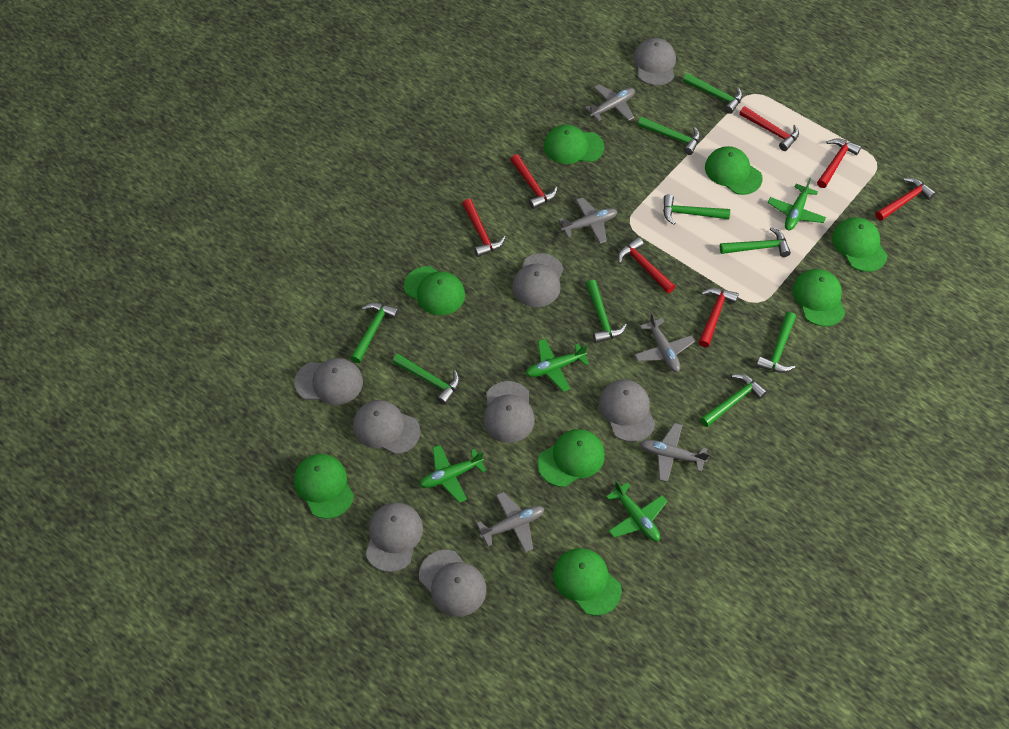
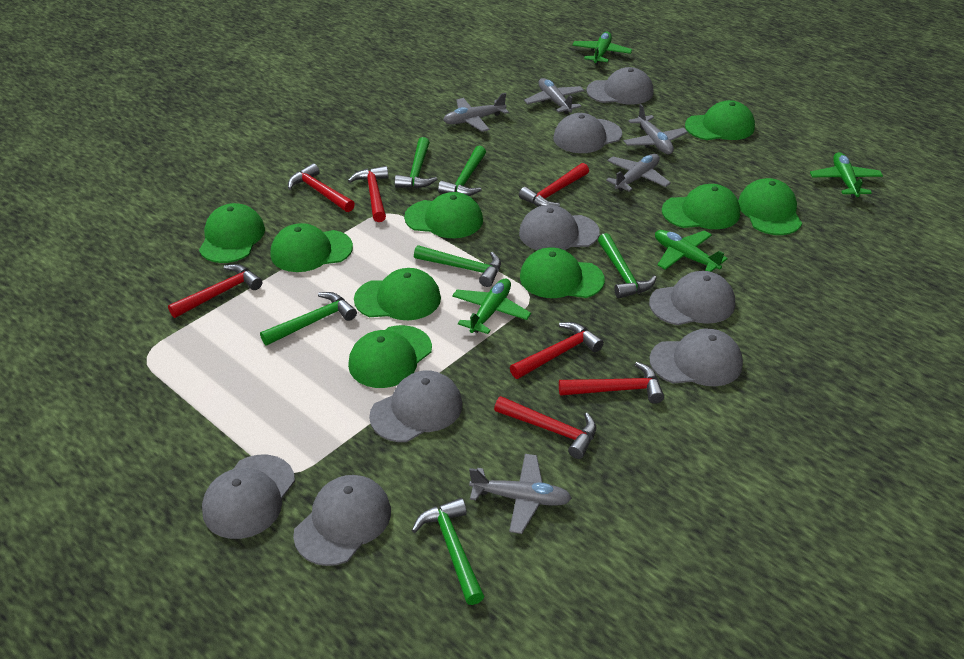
green cap: 8 -> 9
green hammer: 9 -> 6

